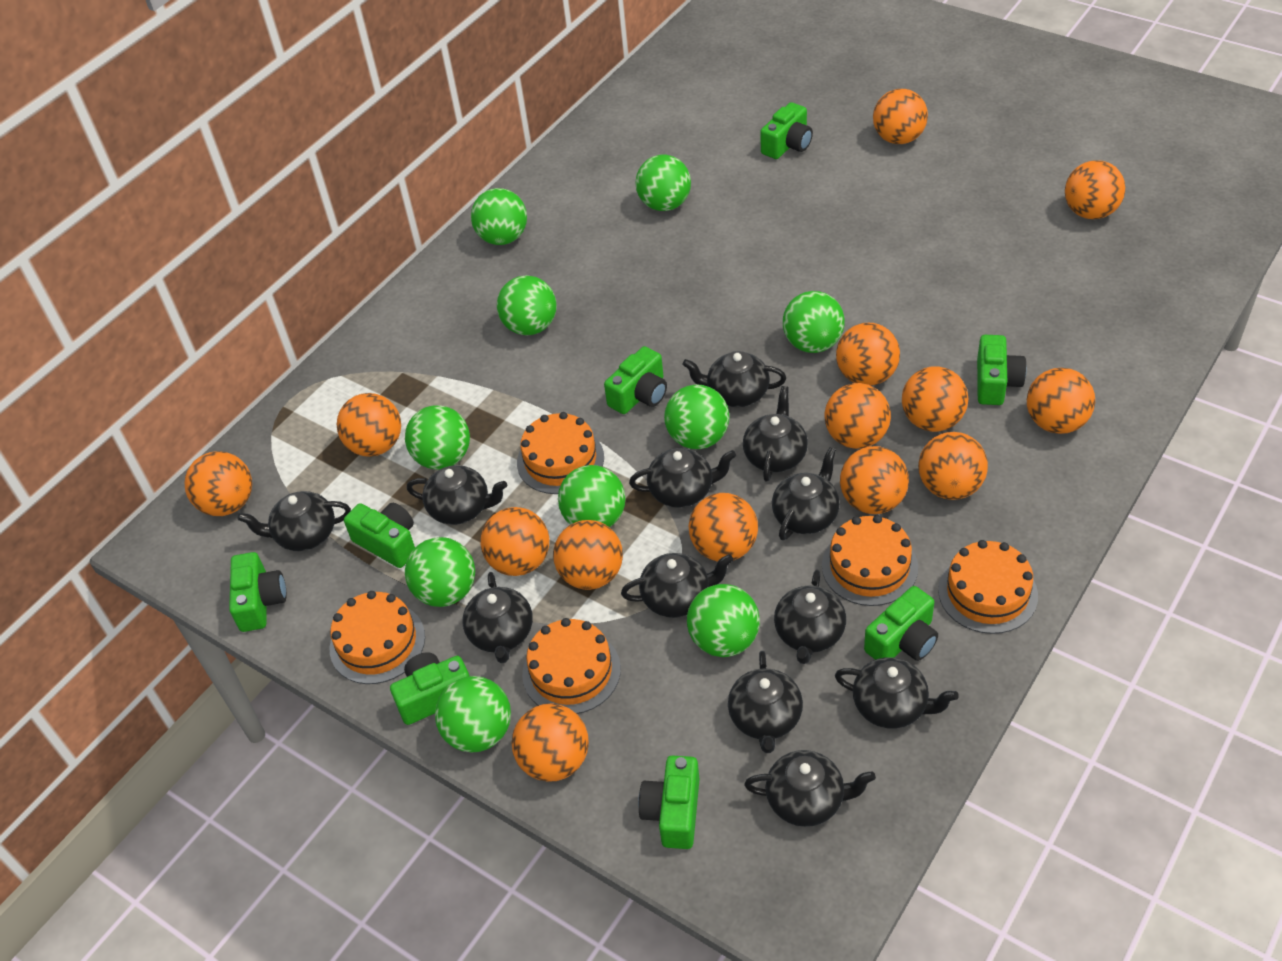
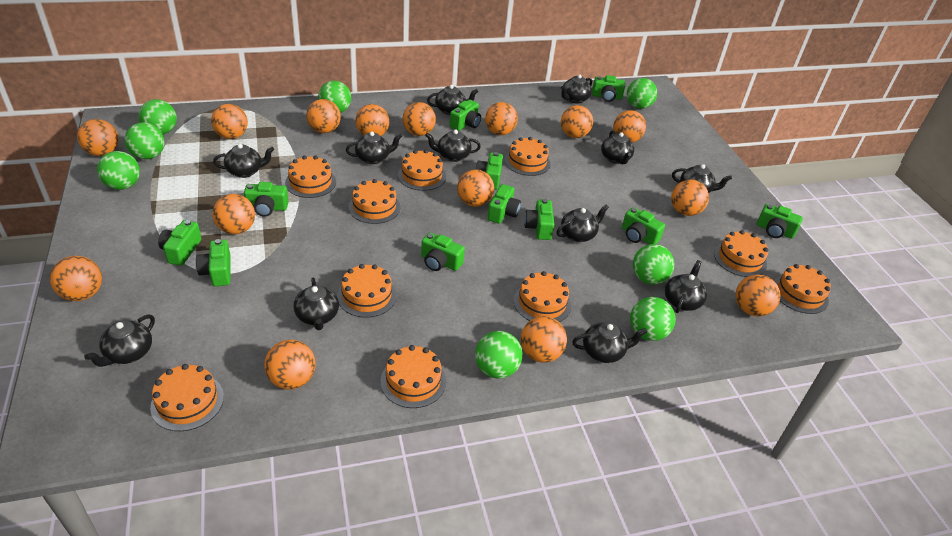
green ball: 10 -> 8
green camera: 8 -> 11
orange ball: 14 -> 15
orange cake: 5 -> 10

